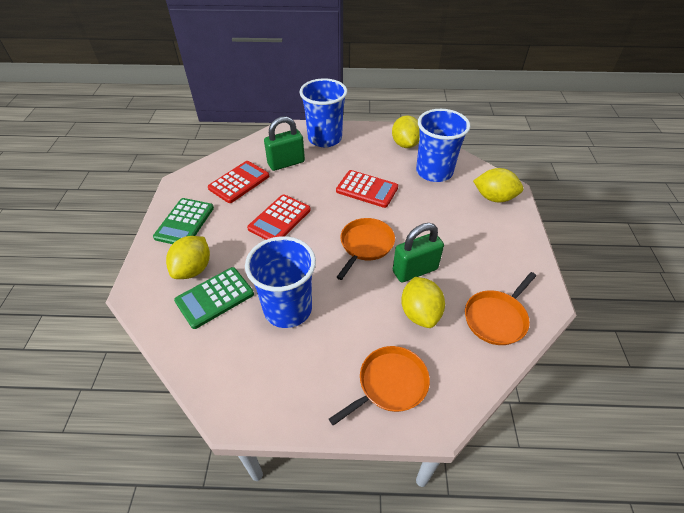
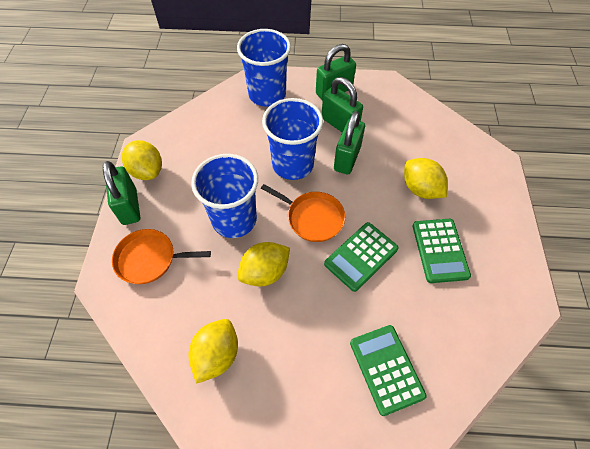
green calculator: 2 -> 3
green padlock: 2 -> 4
orange pan: 3 -> 2
red calculator: 3 -> 0

